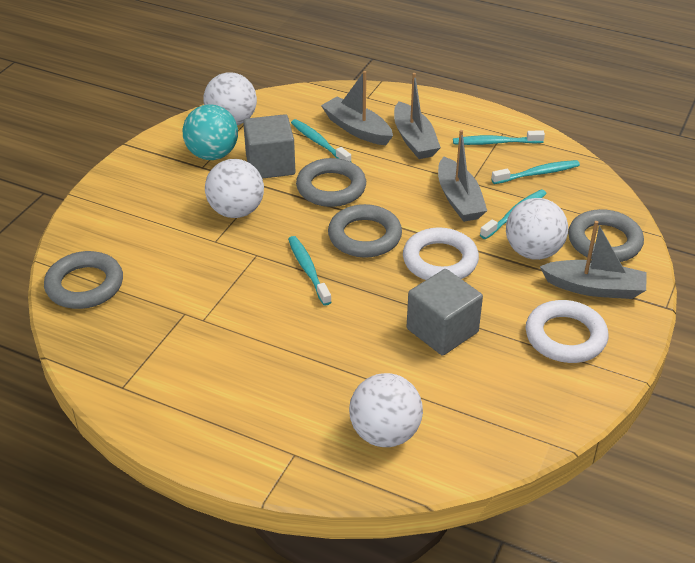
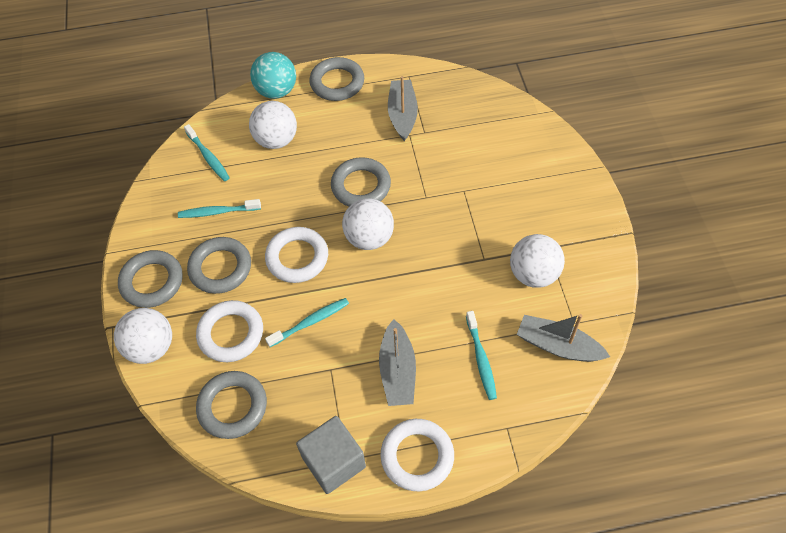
grey boat: 4 -> 3
grey cube: 2 -> 1
grey ring: 4 -> 5
turquoise toothbrush: 5 -> 4
white ring: 2 -> 3

